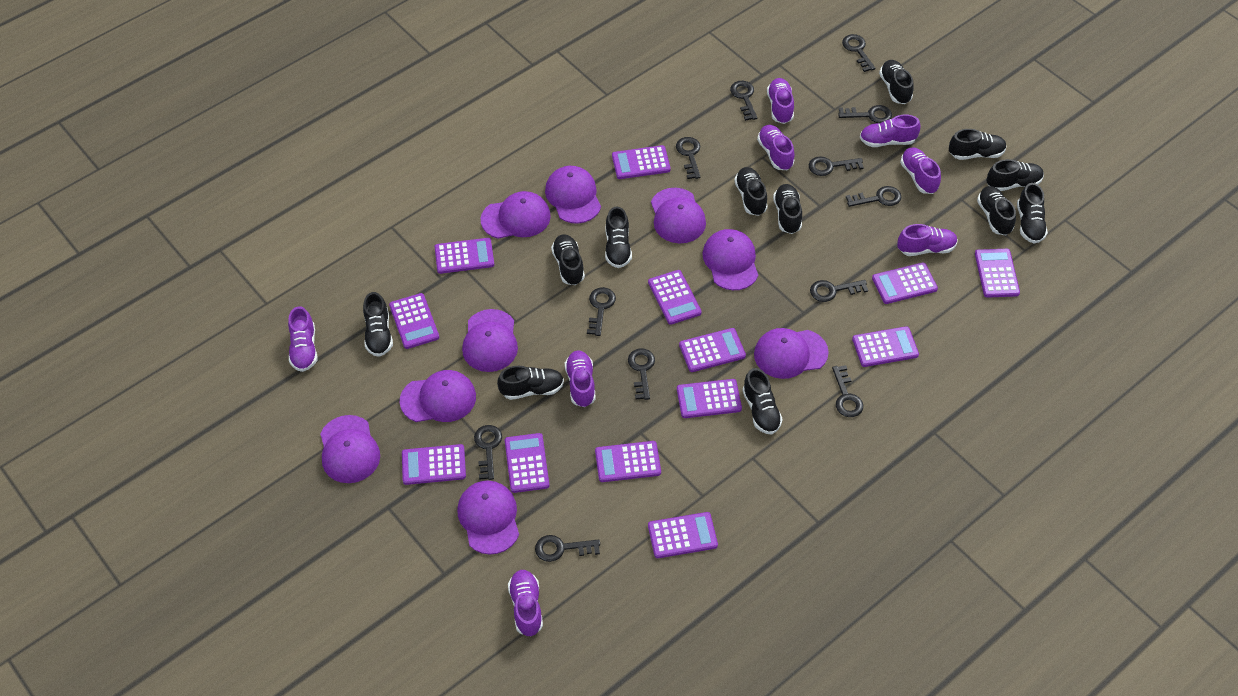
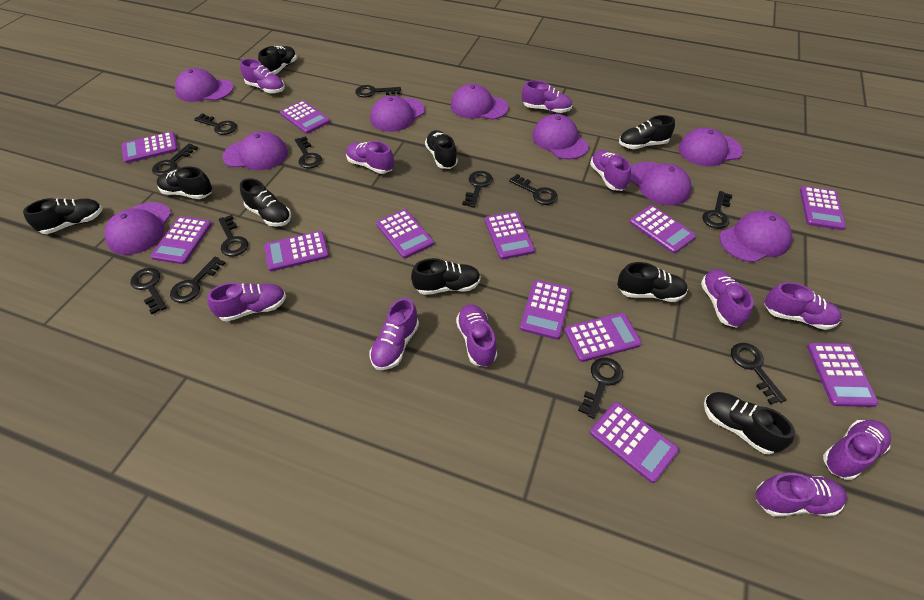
black shoe: 12 -> 9
purple calculator: 13 -> 12
purple shoe: 8 -> 11

